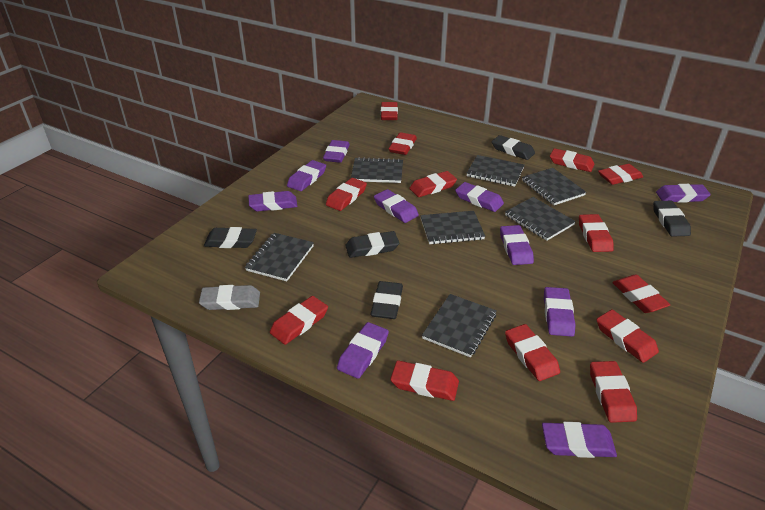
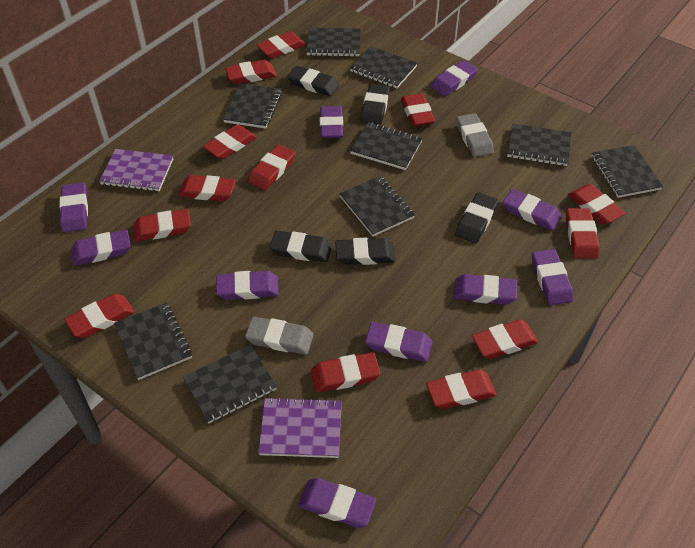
black notebook: 7 -> 9
grey eraser: 1 -> 2
purple notebook: 0 -> 2

